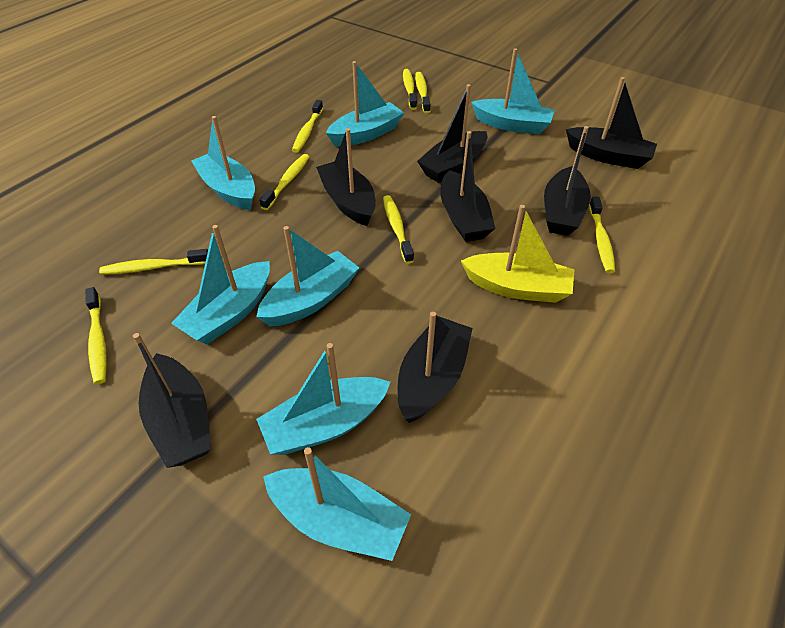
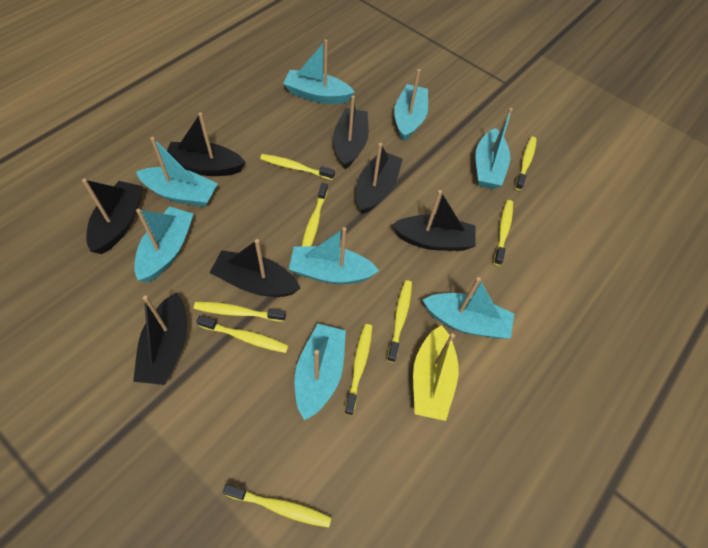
turquoise boat: 7 -> 8
yellow toothbrush: 8 -> 9

